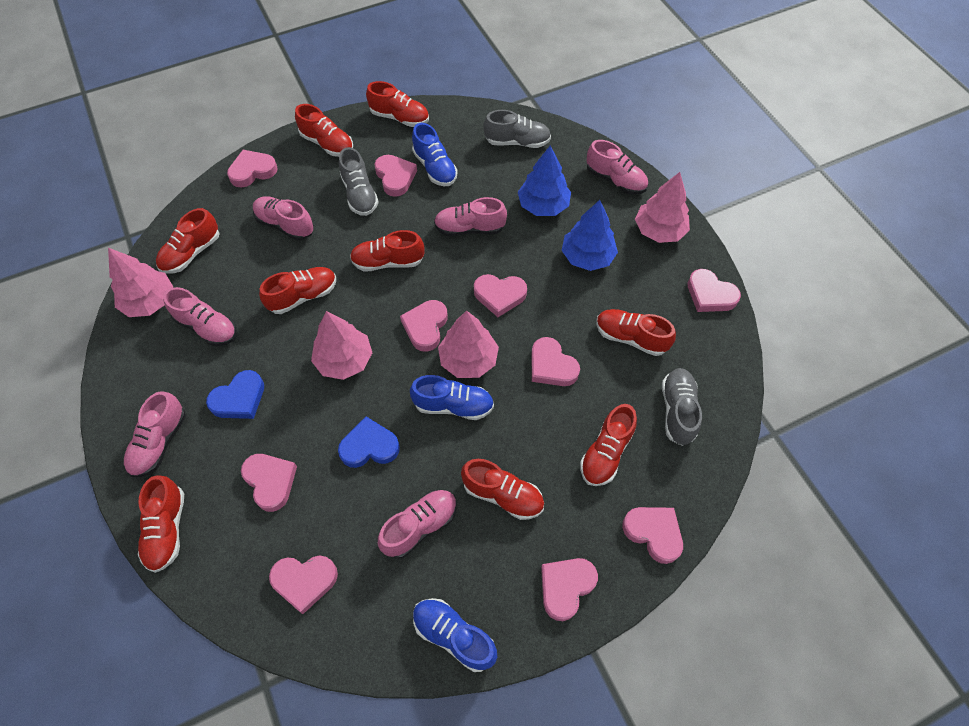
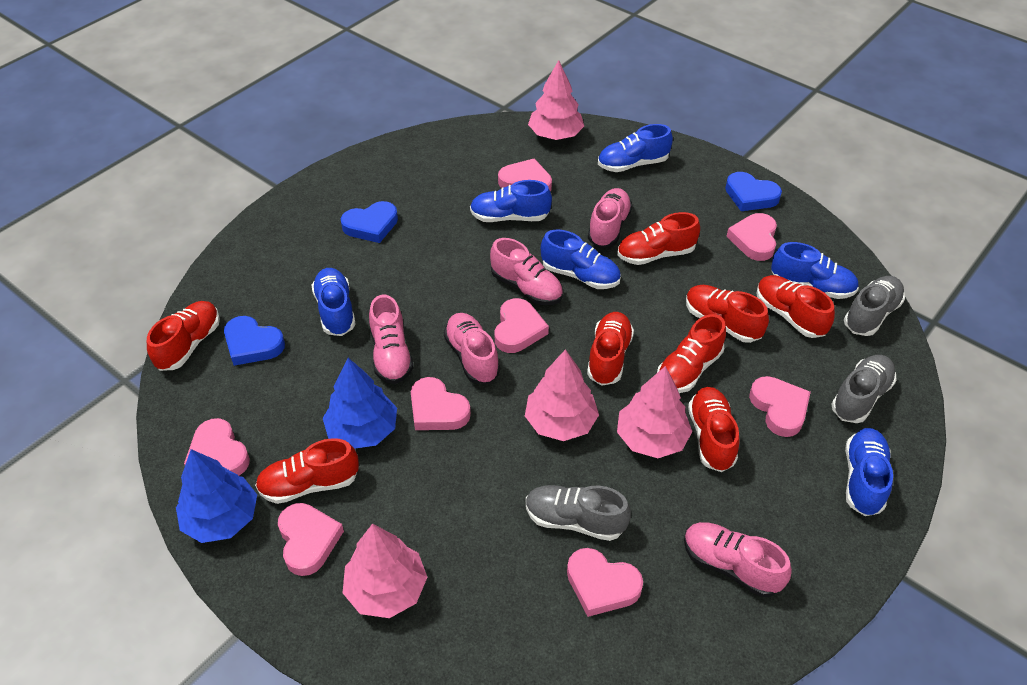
blue heart: 2 -> 3
blue shoe: 3 -> 6
pink heart: 10 -> 8
pink shoe: 6 -> 5
red shoe: 9 -> 8

